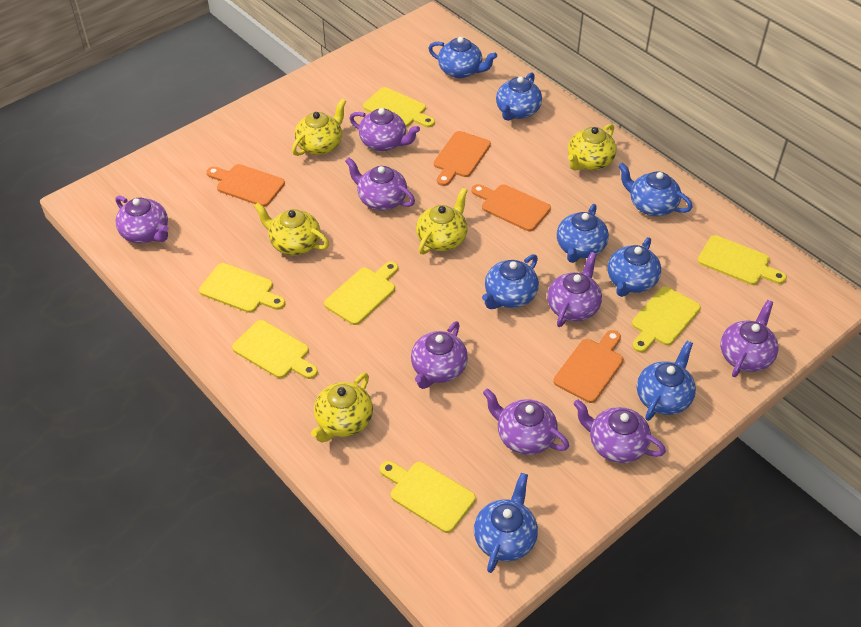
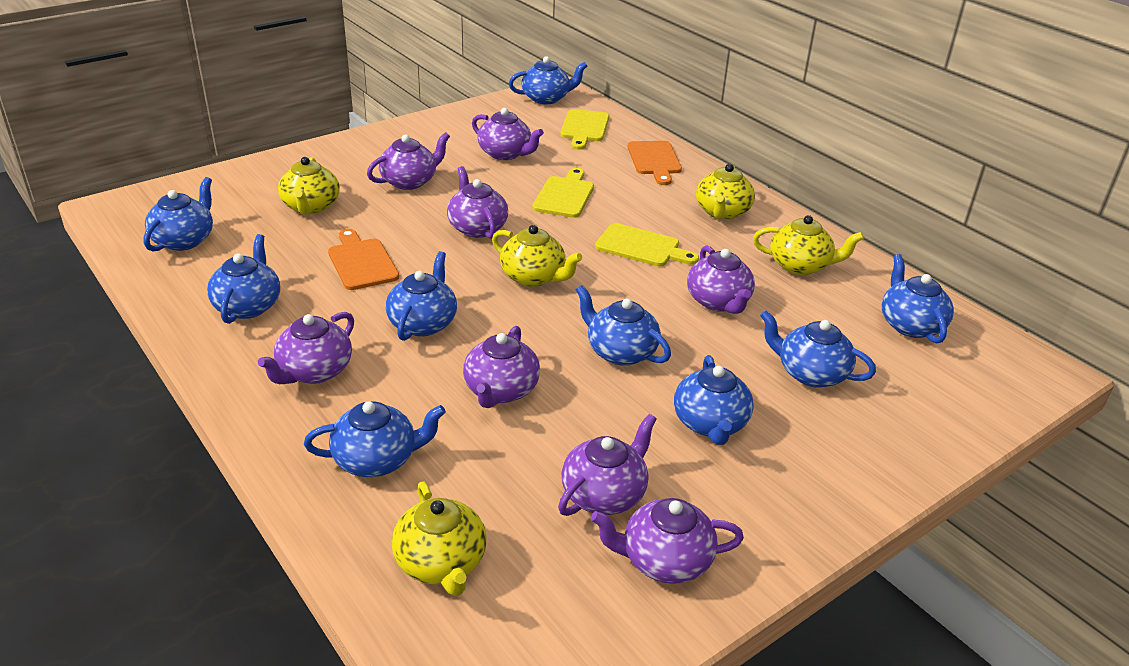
blue teapot: 8 -> 9
orange cutting board: 4 -> 2
yellow cutting board: 7 -> 3

